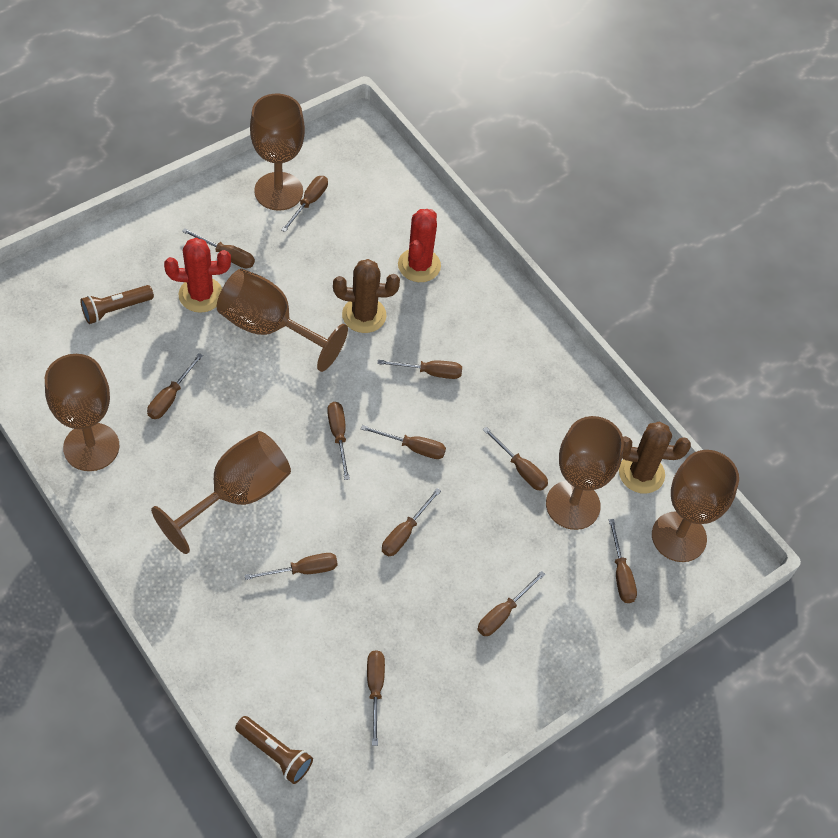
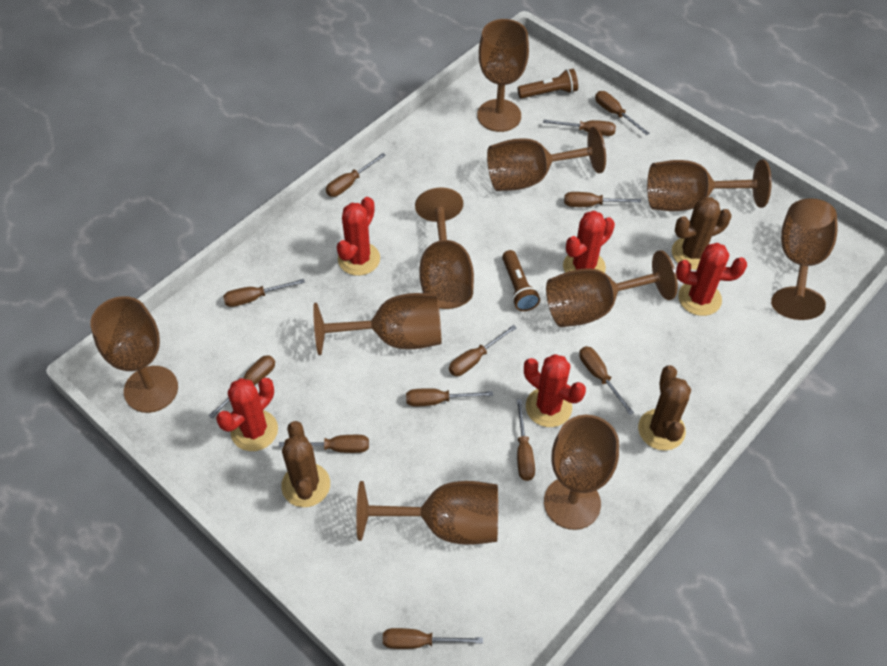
brown cactus: 2 -> 3
brown goblet: 6 -> 10
red cactus: 2 -> 5

